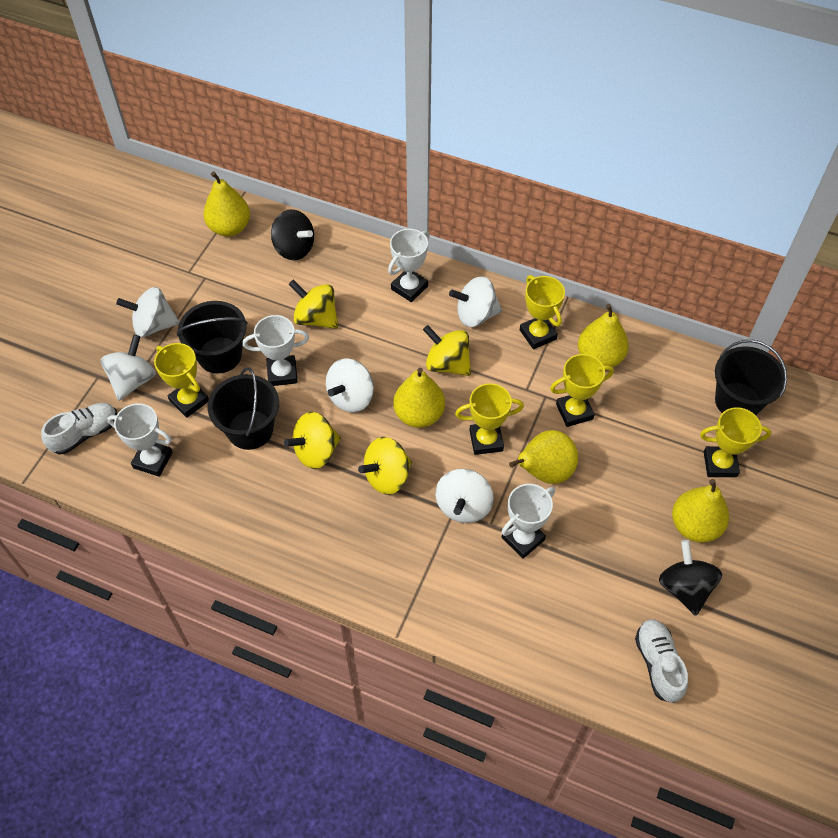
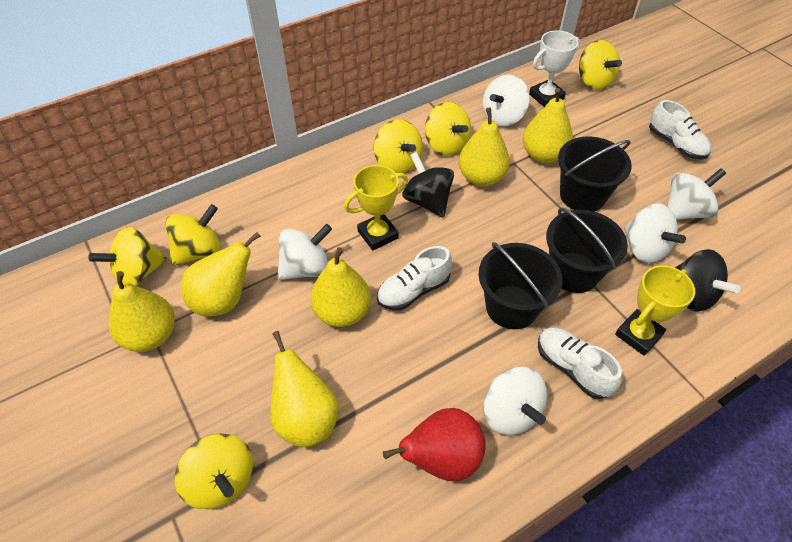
red pear: 0 -> 1
white shoe: 2 -> 3
white trophy: 4 -> 1
yellow pear: 5 -> 6
yellow spinning top: 4 -> 6
yellow trophy: 5 -> 2

